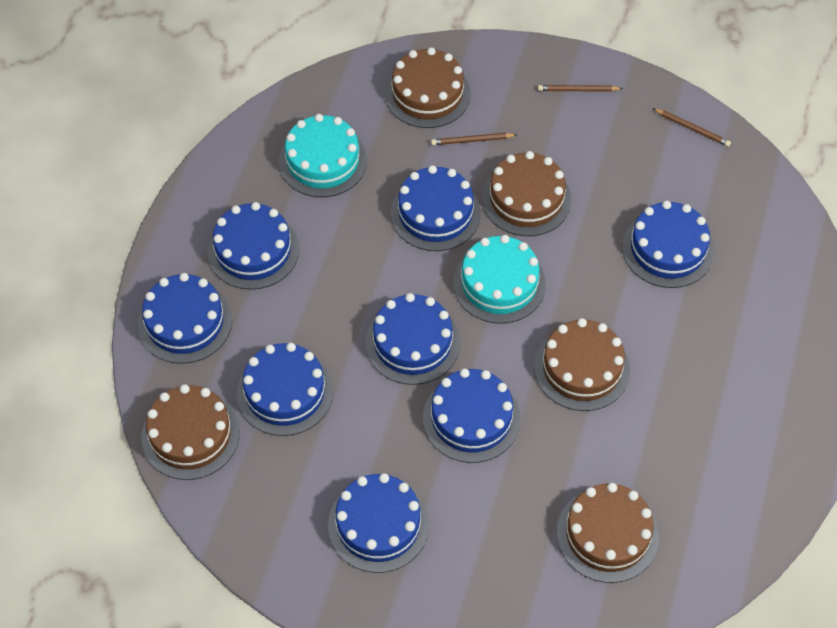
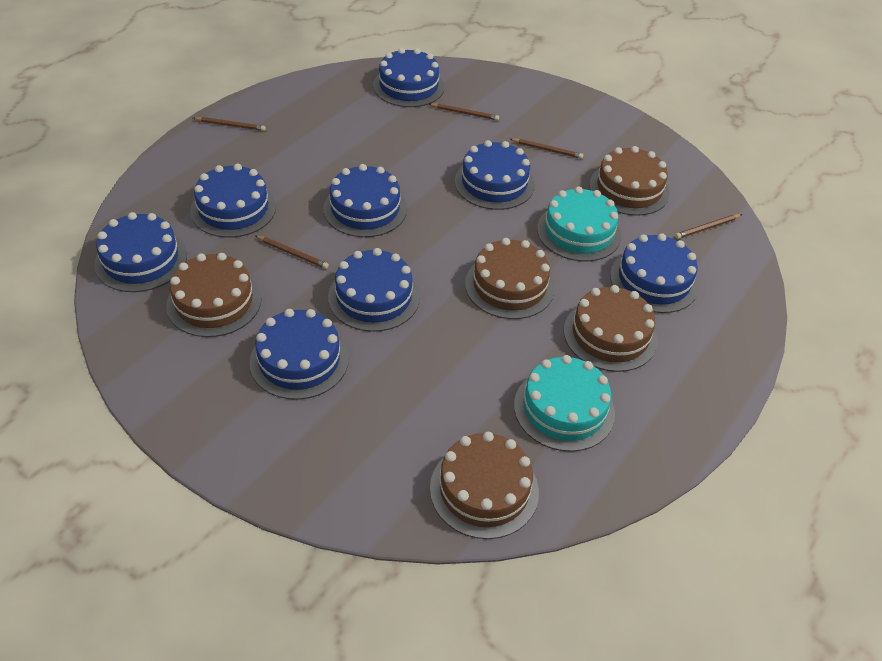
brown pencil: 3 -> 5

